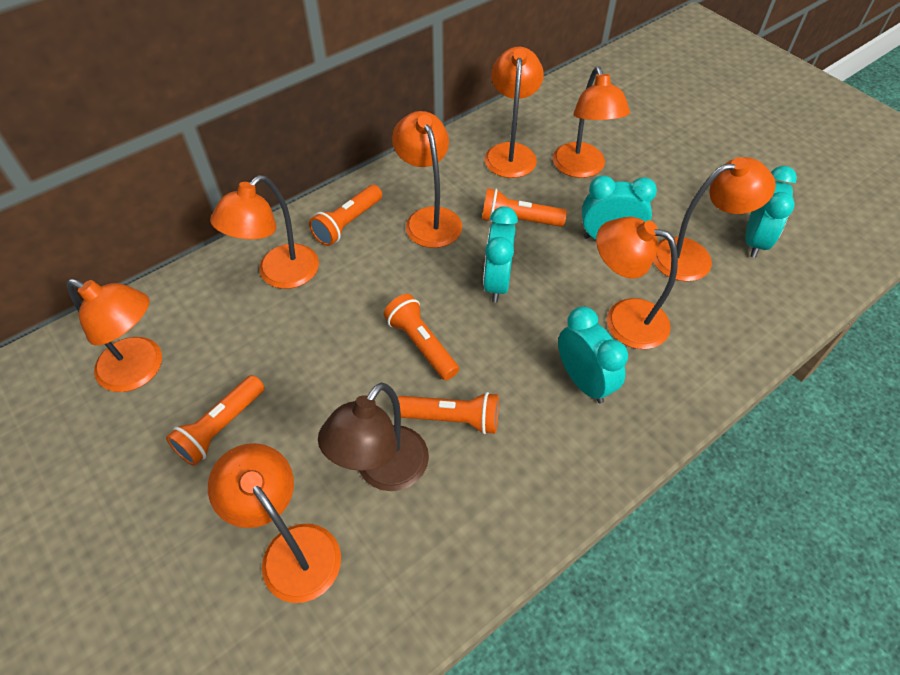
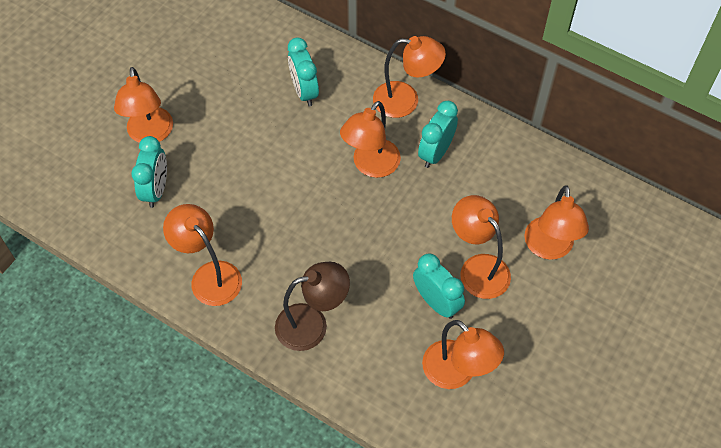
orange flashlight: 5 -> 0
orange lamp: 8 -> 7

